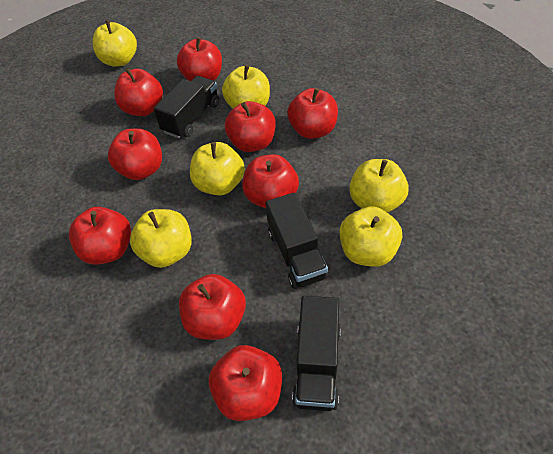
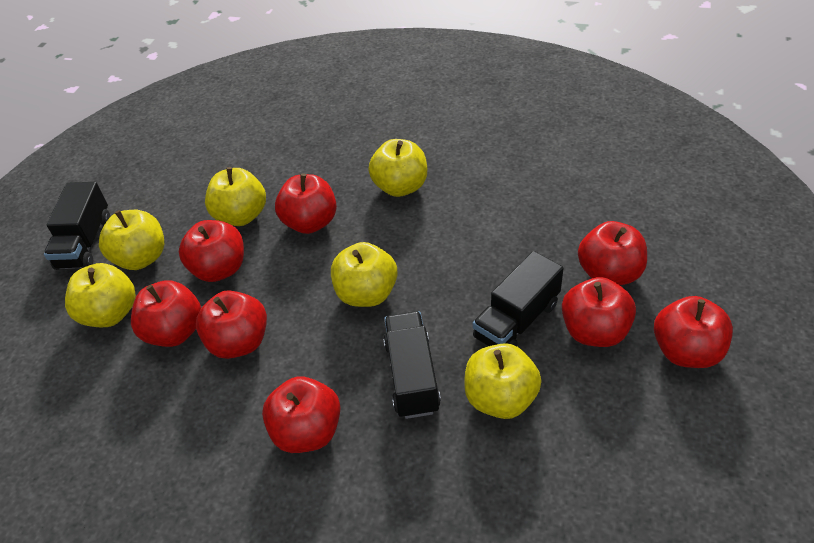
red apple: 9 -> 8

